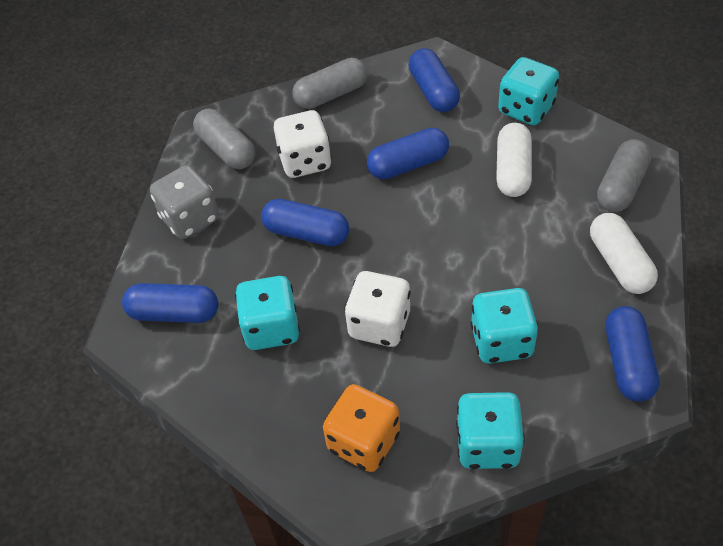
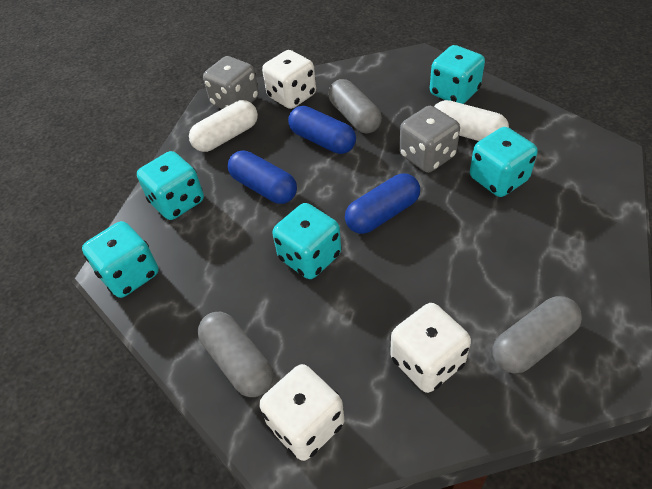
blue capsule: 5 -> 3
grey dice: 1 -> 2
orange dice: 1 -> 0
turquoise dice: 4 -> 5
white dice: 2 -> 3

